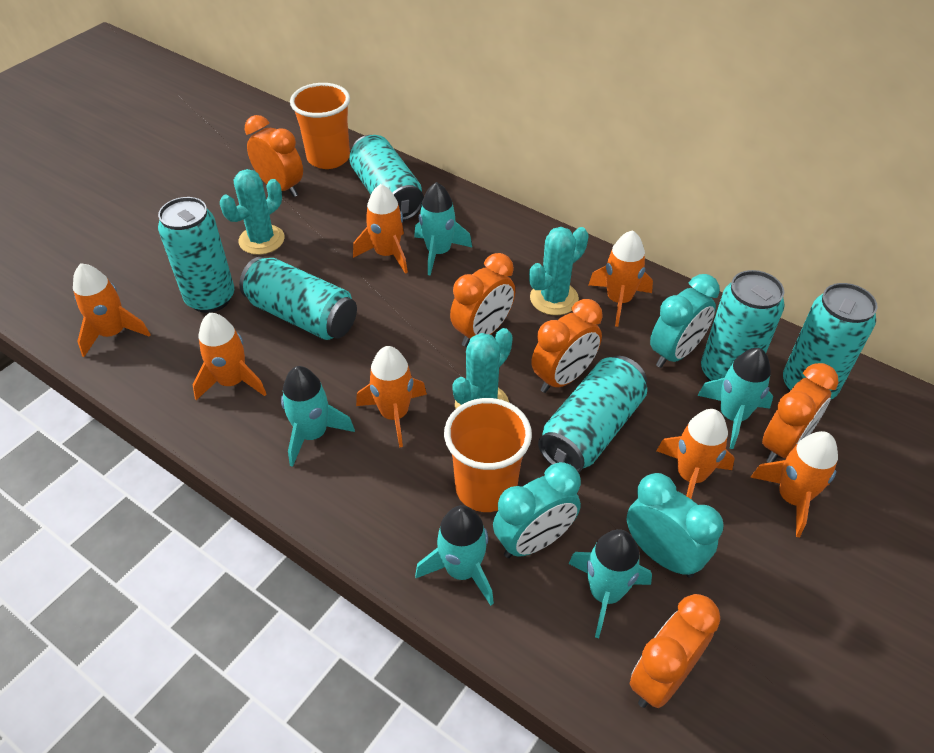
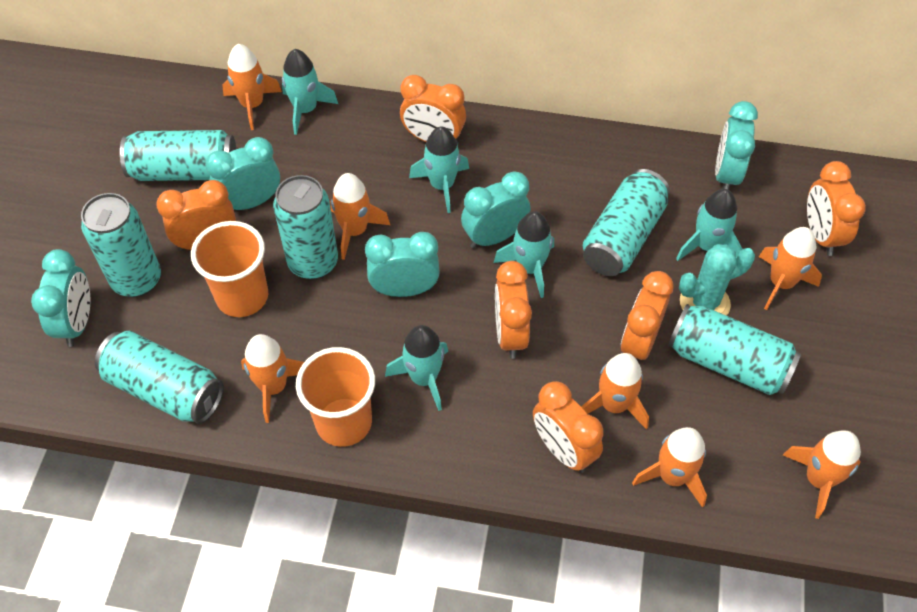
orange clock: 5 -> 6
turquoise cactus: 3 -> 1
turquoise clock: 3 -> 5

